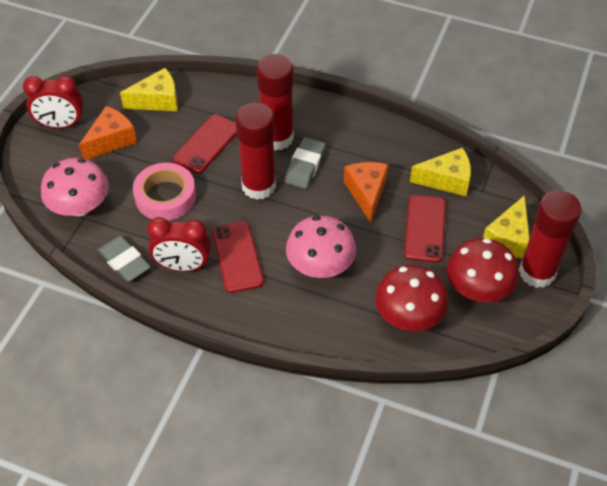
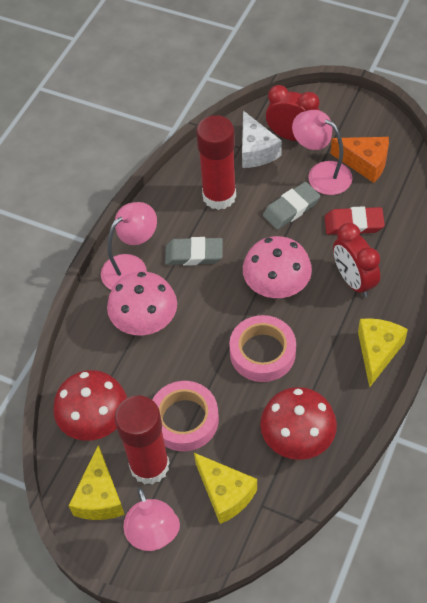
orange cheese: 2 -> 1
pink lamp: 0 -> 3
pink tape: 1 -> 2
red eraser: 0 -> 1
red glue stick: 3 -> 2
red phone: 3 -> 0
white cheese: 0 -> 1

